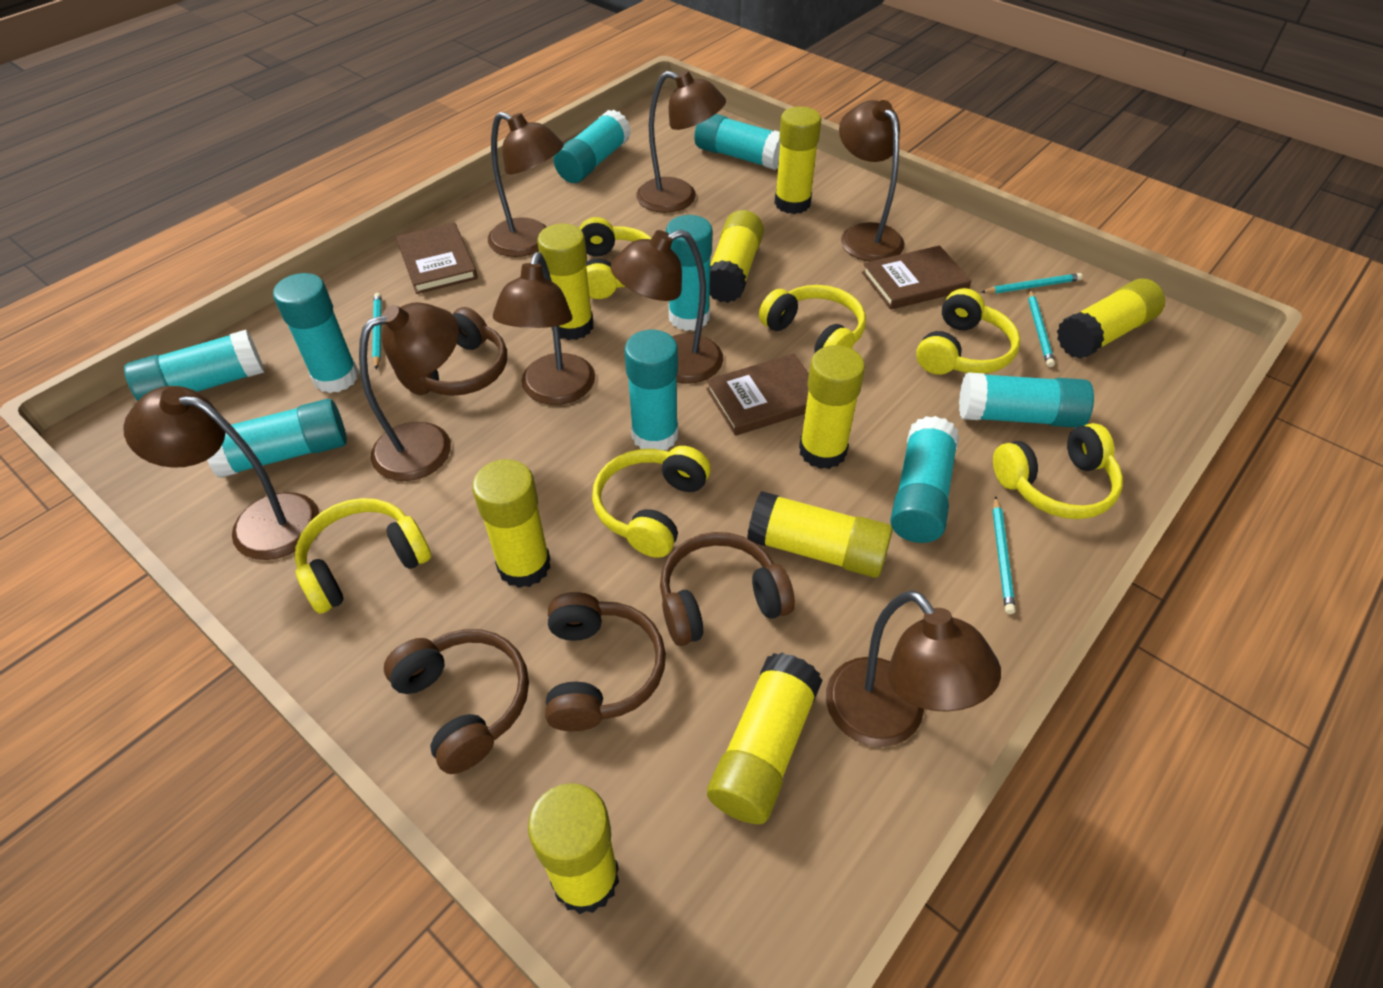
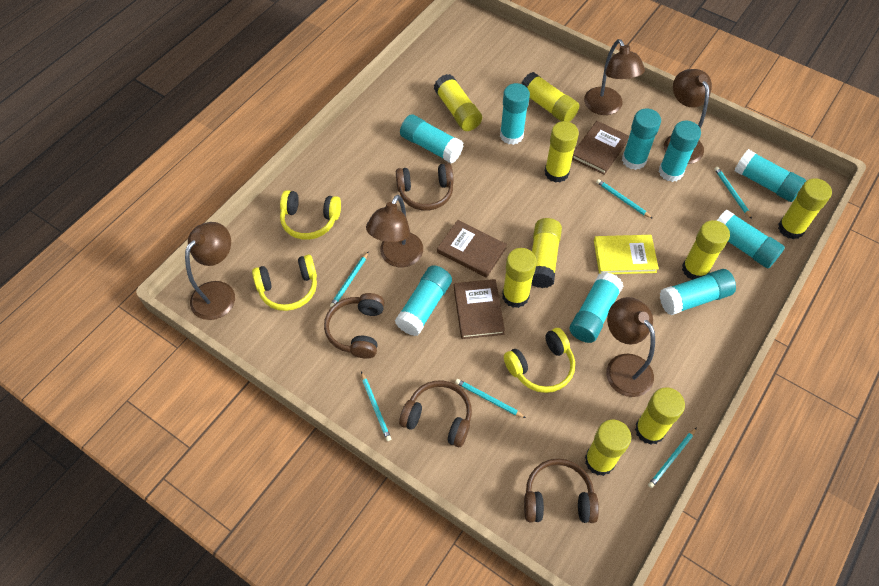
brown lamp: 8 -> 5
turquoise pencil: 4 -> 6
yellow book: 0 -> 1
yellow headphones: 6 -> 3

